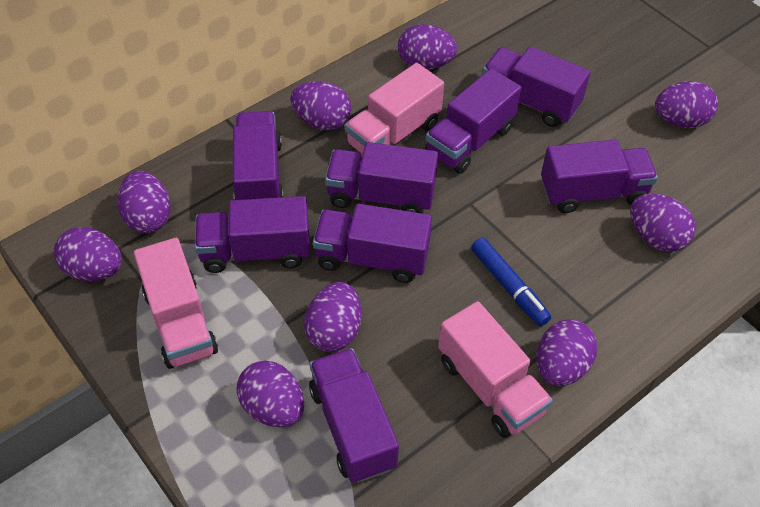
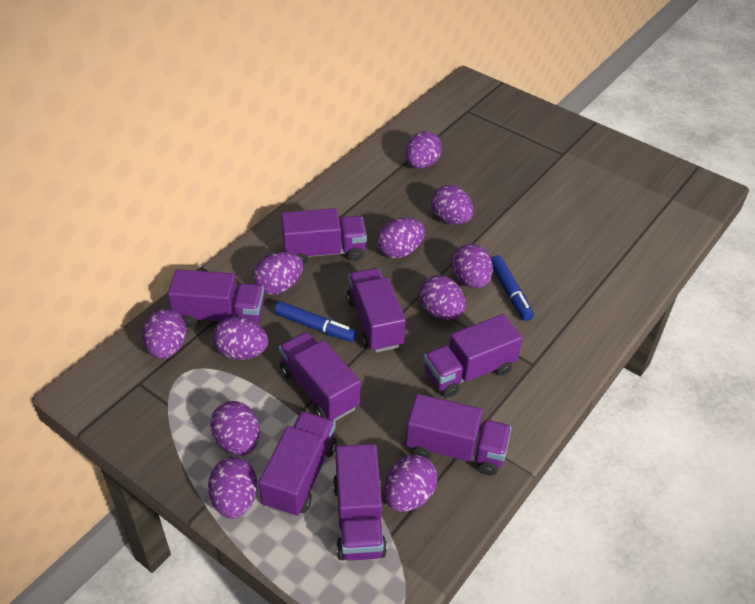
blue marker: 1 -> 2
pink truck: 3 -> 0
purple egg: 9 -> 11

